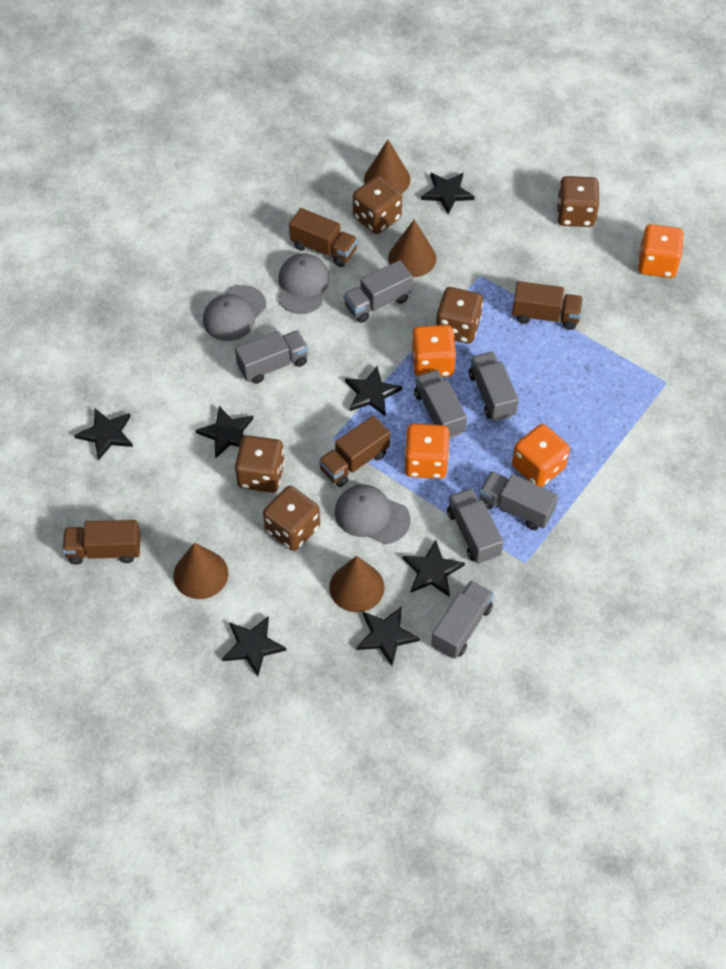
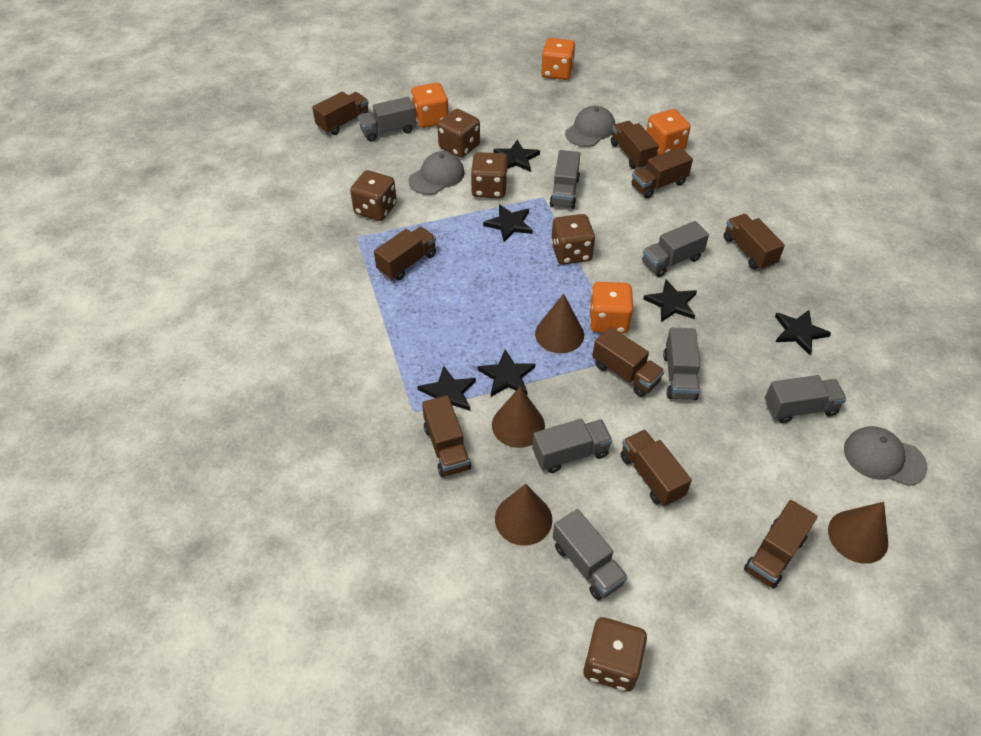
black star: 7 -> 6
brown truck: 4 -> 9

